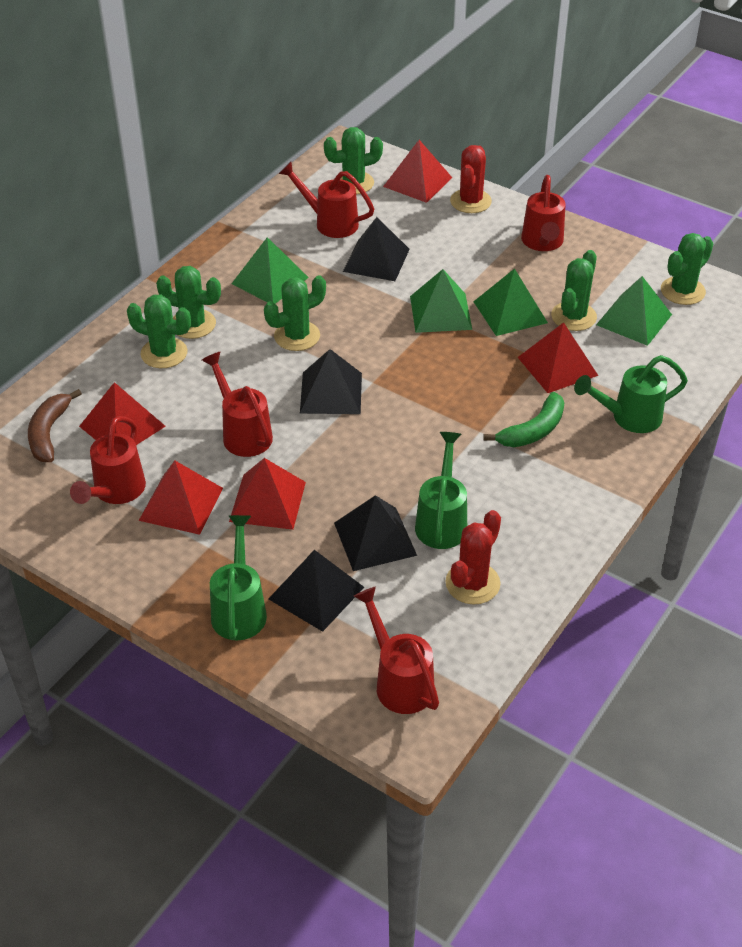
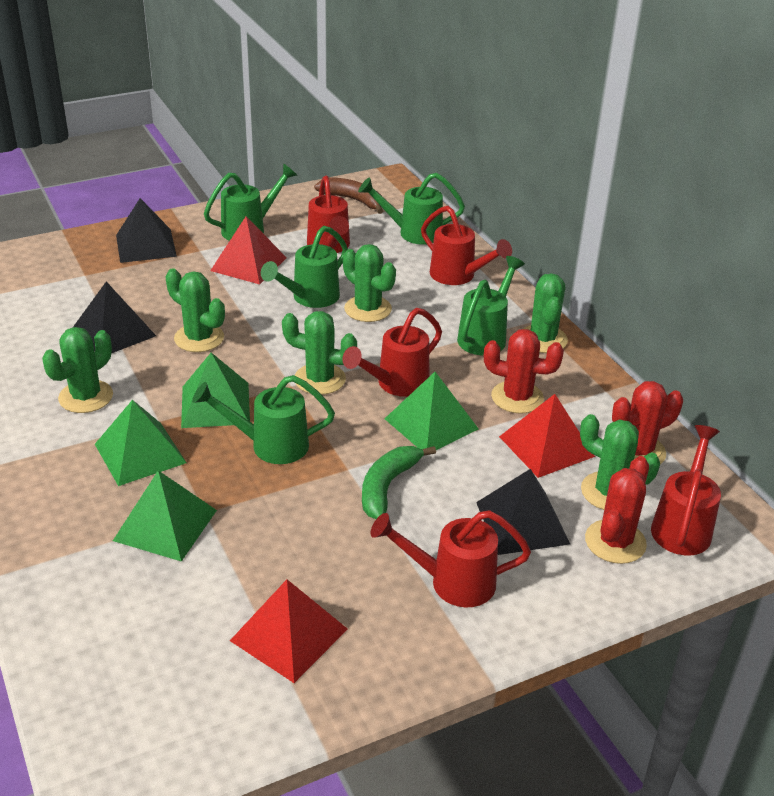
black pyramid: 4 -> 3
green watering can: 3 -> 5
red cactus: 2 -> 3
red pyramid: 5 -> 3

